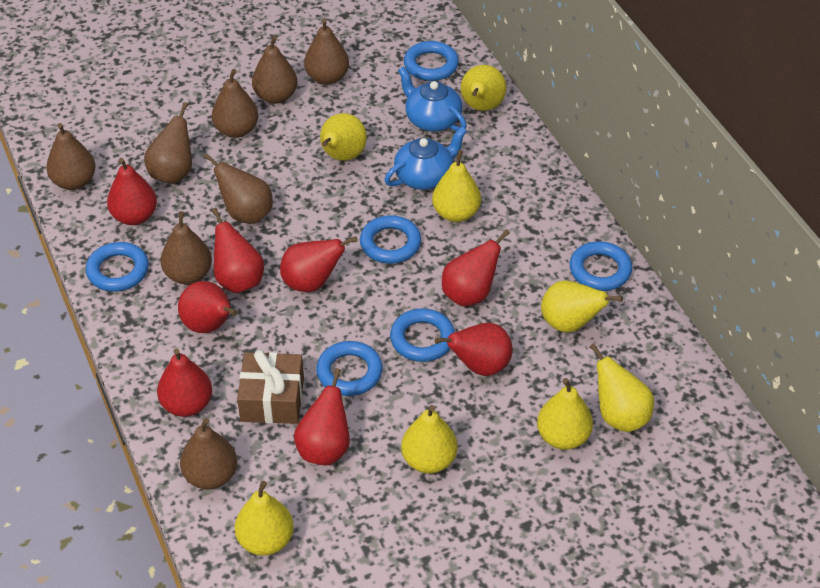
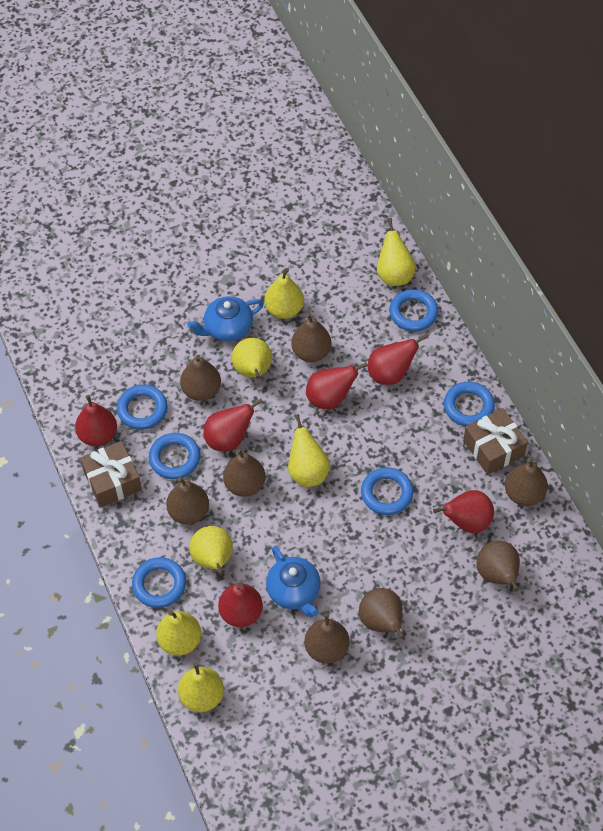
brown gift: 1 -> 2
red pear: 8 -> 6
yellow pear: 8 -> 7

